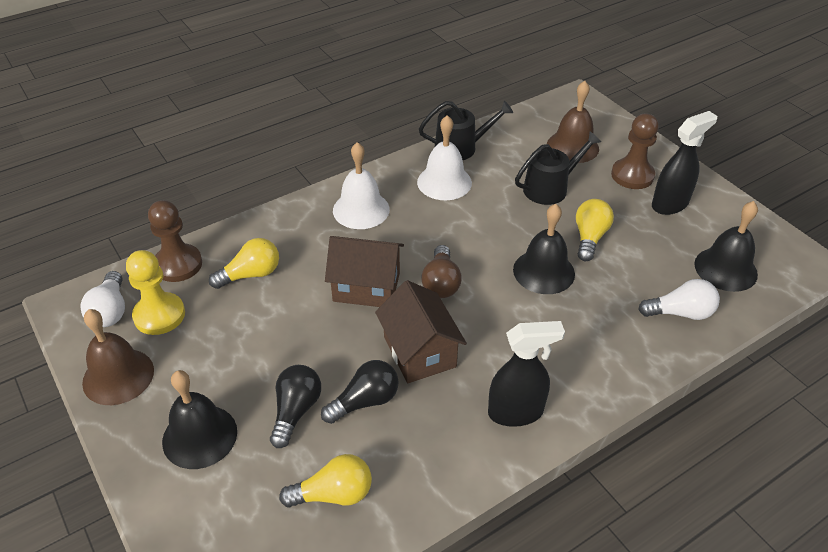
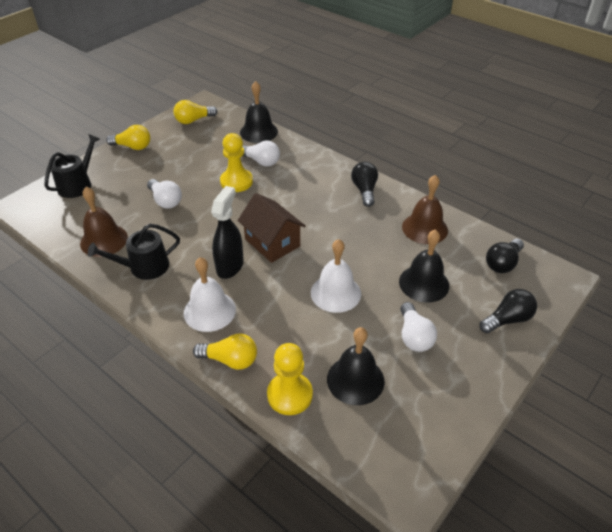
black light bulb: 2 -> 3
black spray bottle: 2 -> 1
brown house: 2 -> 1
brown light bulb: 1 -> 0
brown pawn: 2 -> 0
white light bulb: 2 -> 3
yellow pawn: 1 -> 2

